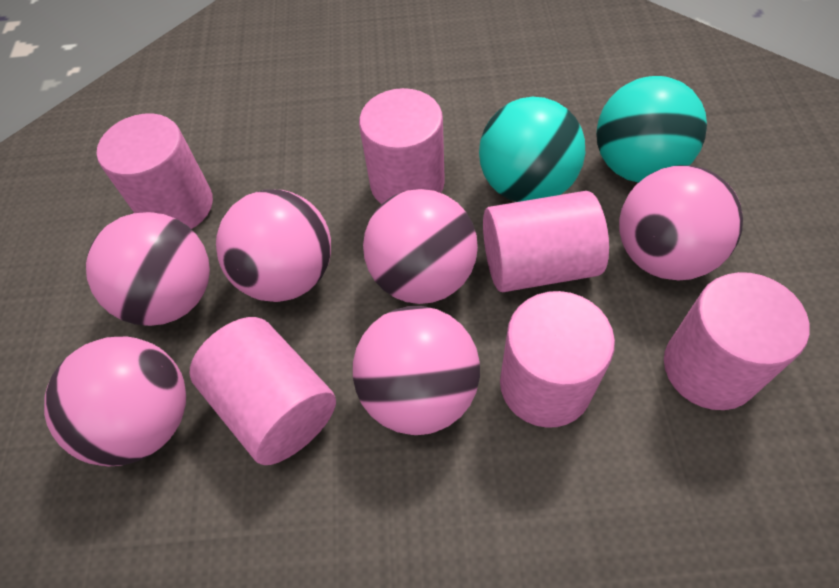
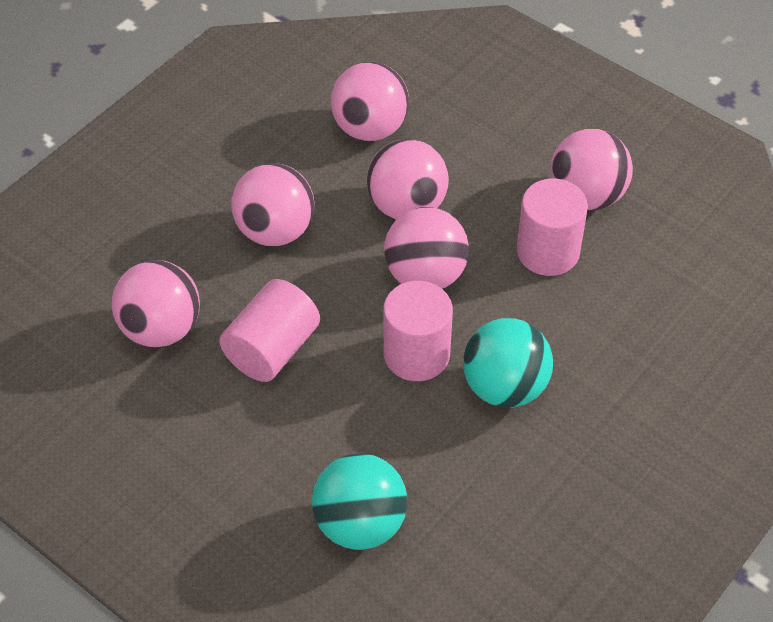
pink cylinder: 6 -> 3

